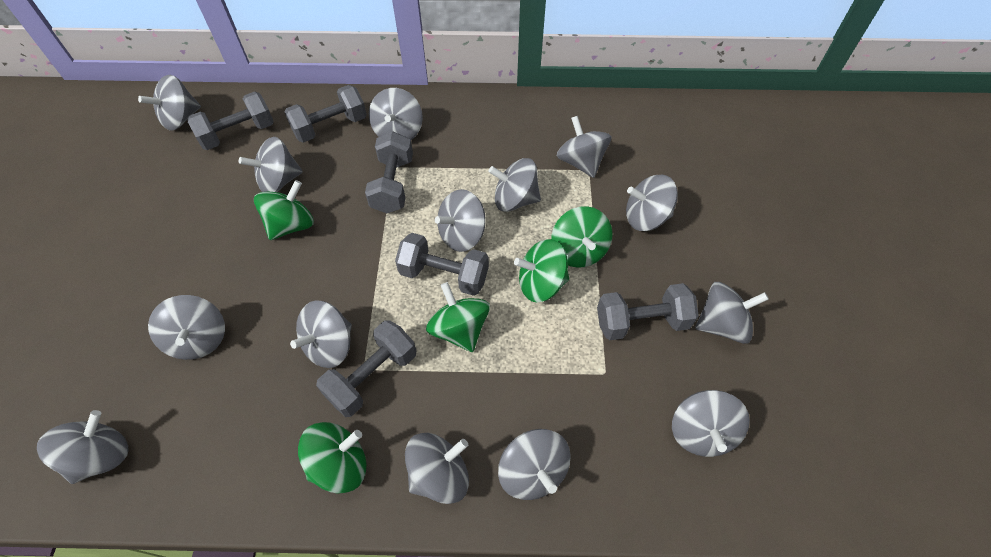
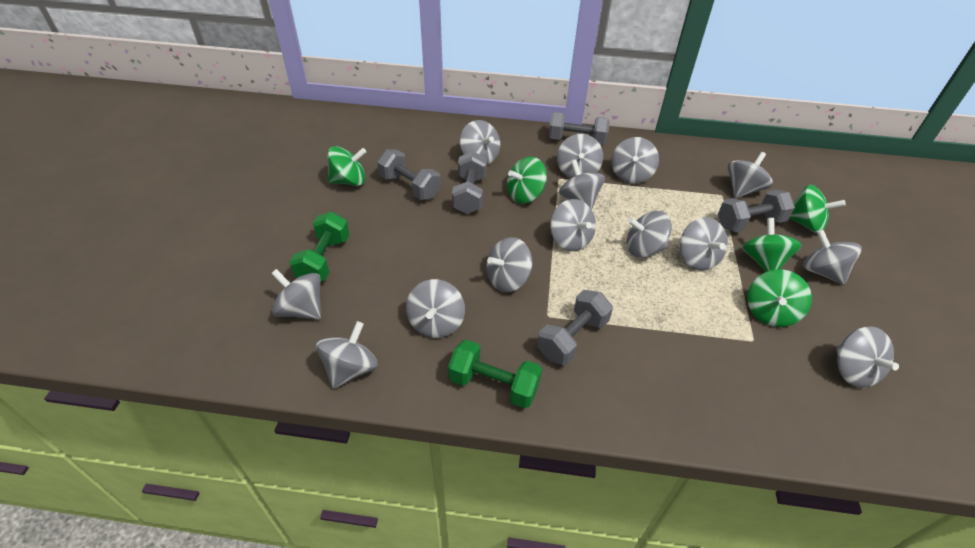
green dumbbell: 0 -> 2
grey dumbbell: 6 -> 5

